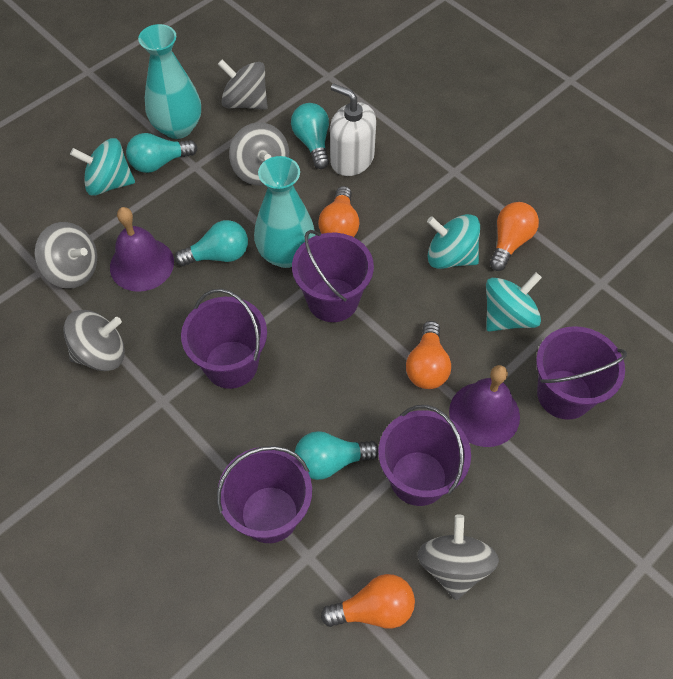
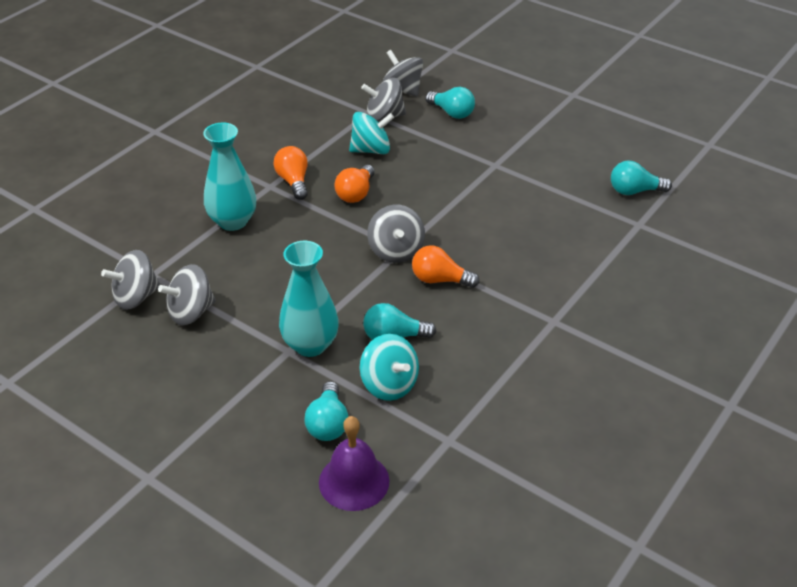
orange light bulb: 4 -> 3
purple bell: 2 -> 1
purple bucket: 5 -> 0
turquoise spinning top: 3 -> 2
white soap dispenser: 1 -> 0

